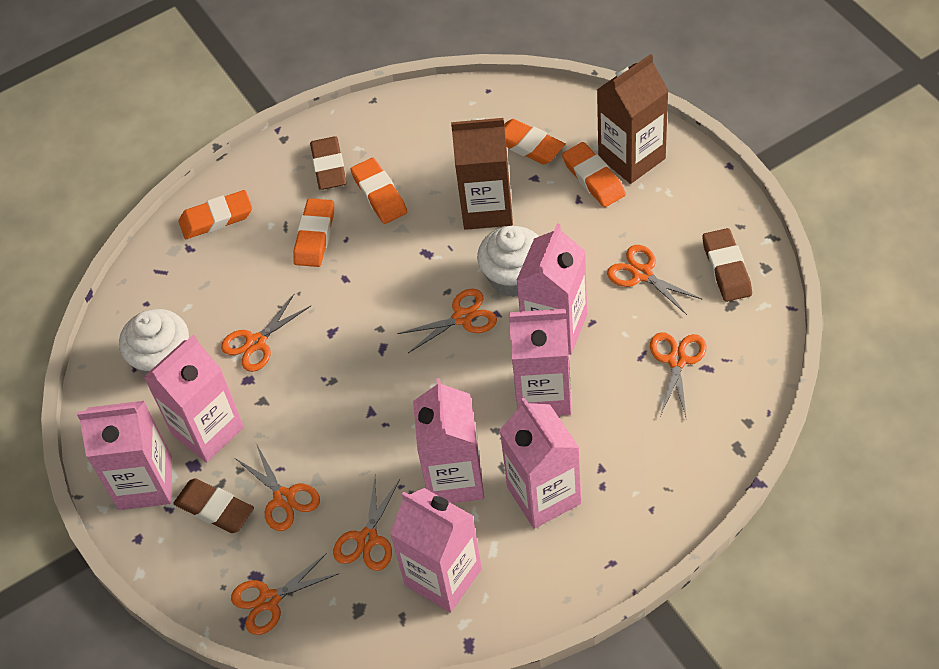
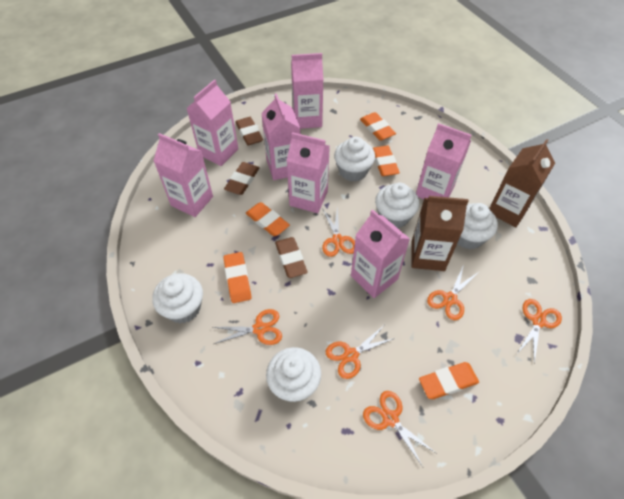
orange scissors: 7 -> 6
white cupcake: 2 -> 5

